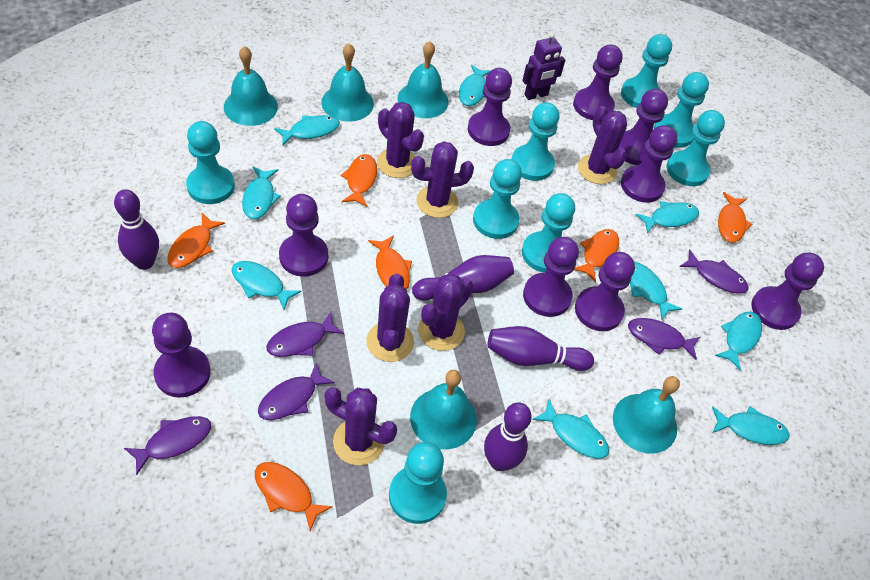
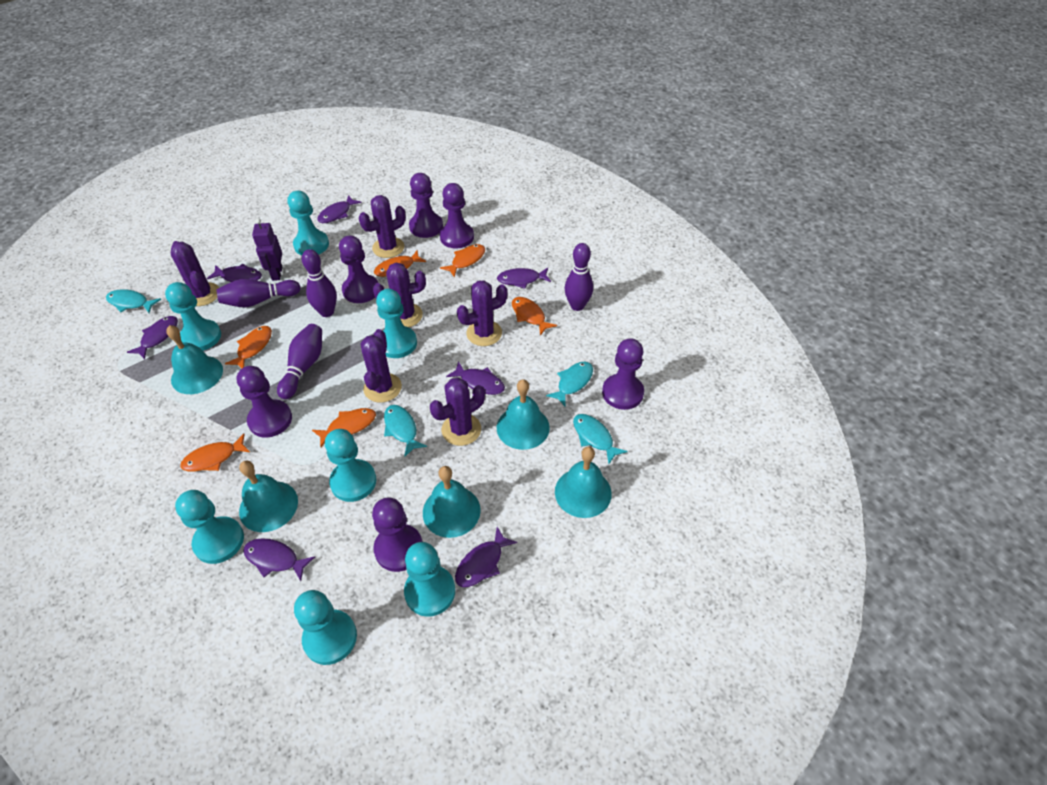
purple fish: 5 -> 7
purple pawn: 9 -> 6
turquoise fish: 9 -> 4
turquoise pawn: 8 -> 7

